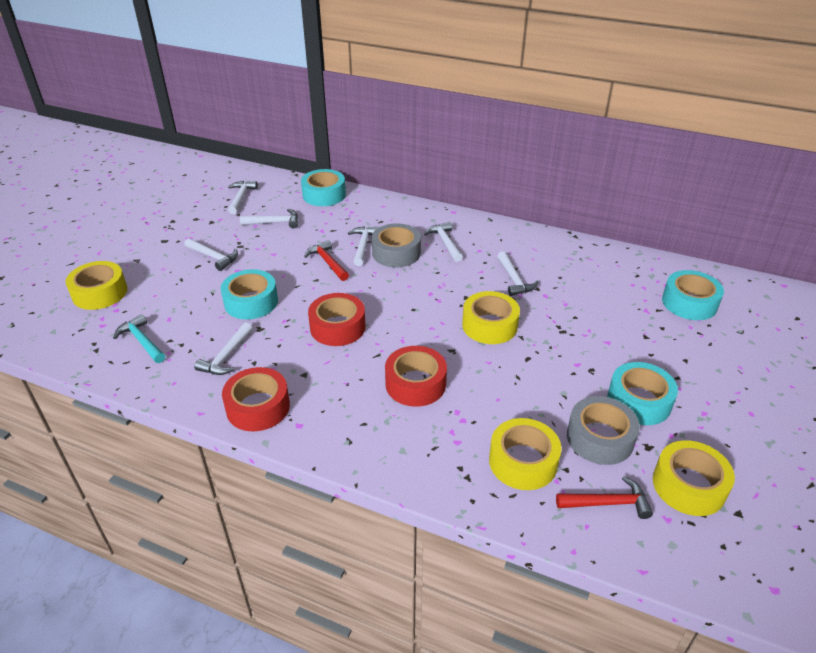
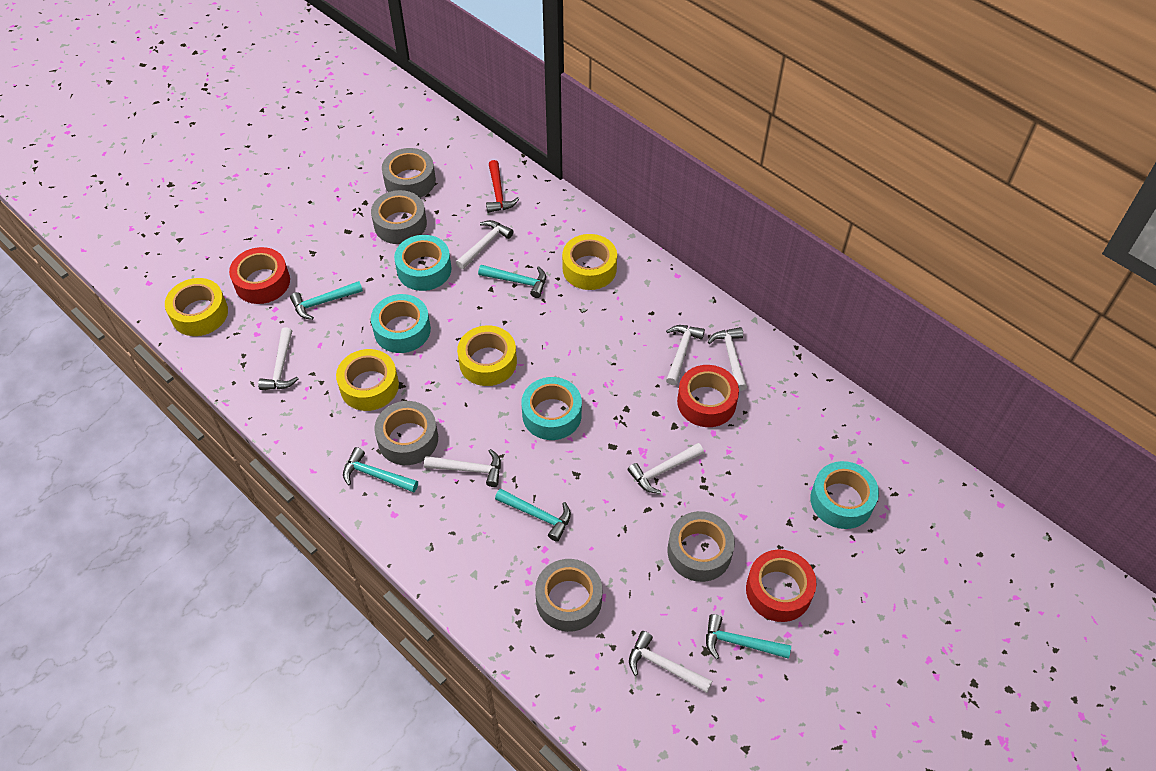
grey tape: 2 -> 5
red hammer: 2 -> 1
turquoise hammer: 1 -> 5

